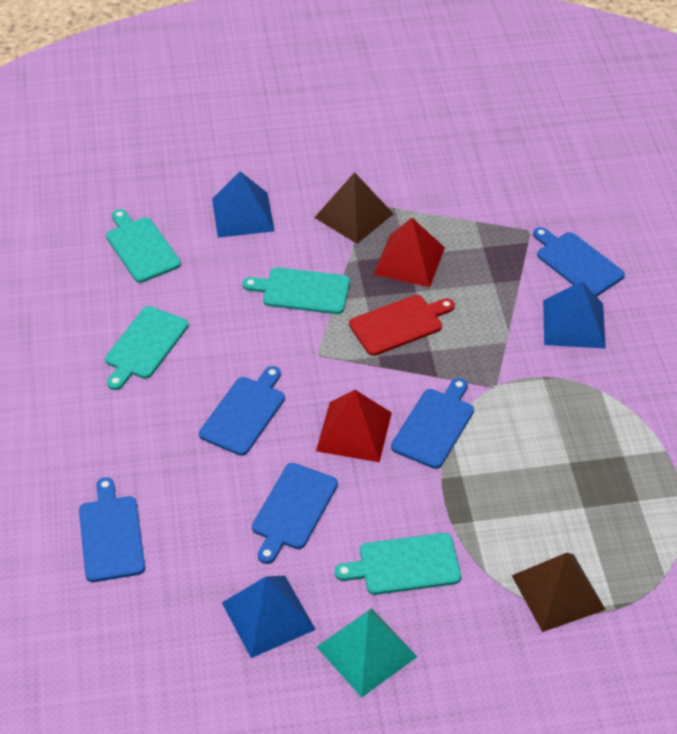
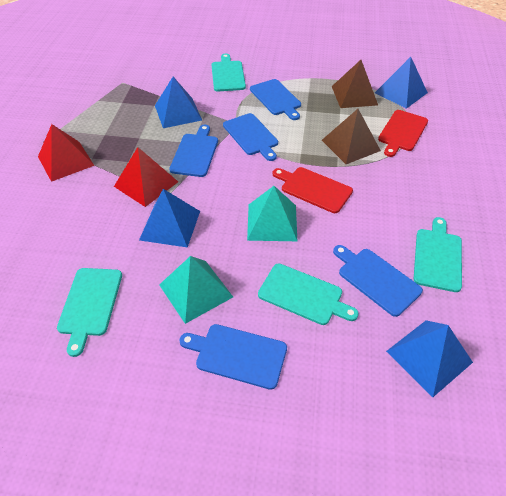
blue pyramid: 3 -> 4
red cutting board: 1 -> 2
turquoise pyramid: 1 -> 2

